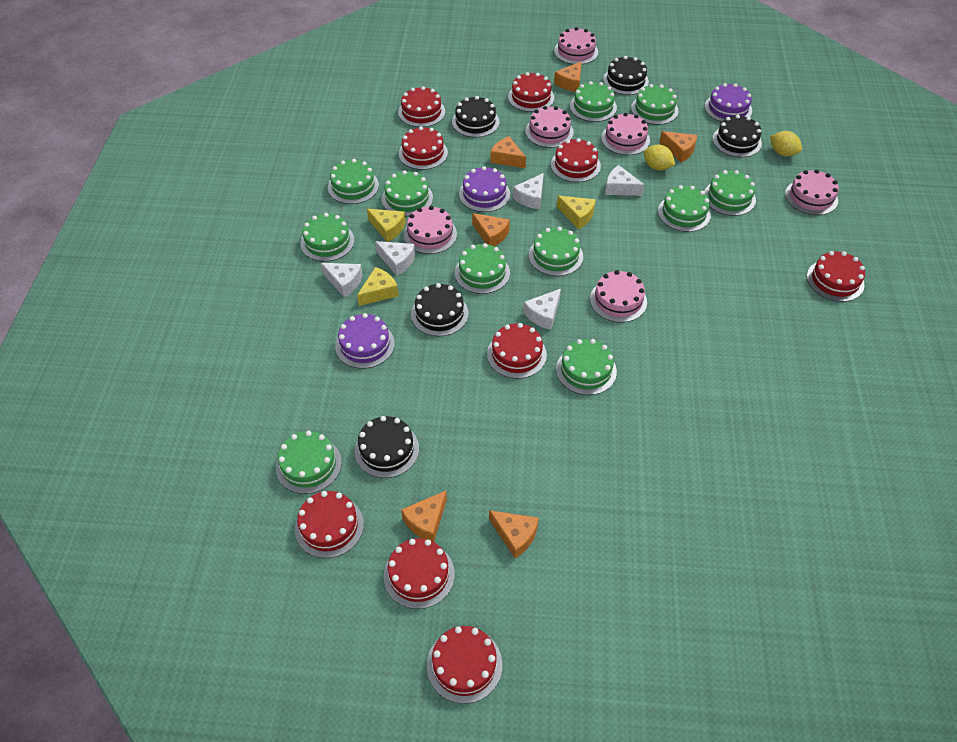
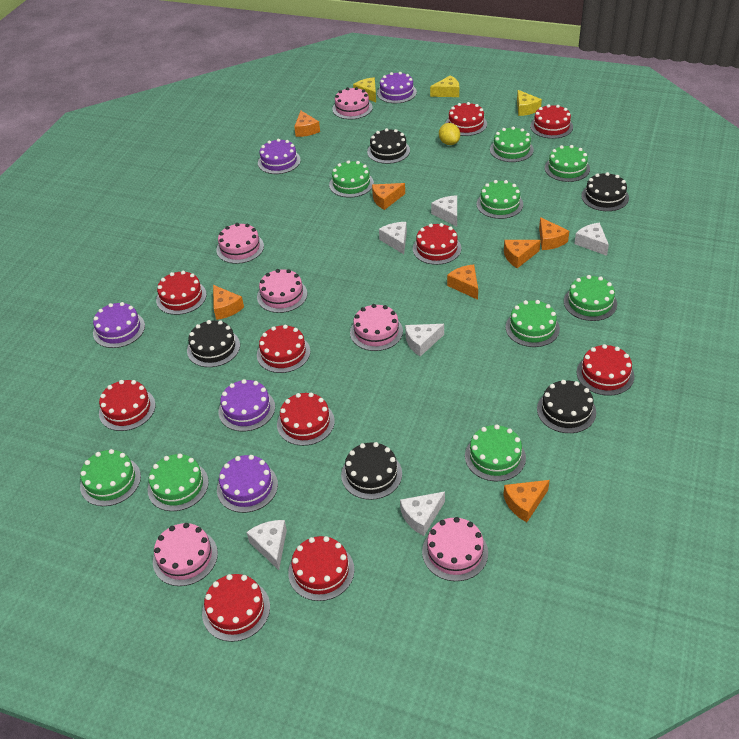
green cake: 11 -> 9
orange cheese: 6 -> 7
purple cake: 3 -> 5
red cake: 9 -> 10
white cheese: 5 -> 6
yellow lemon: 2 -> 1

